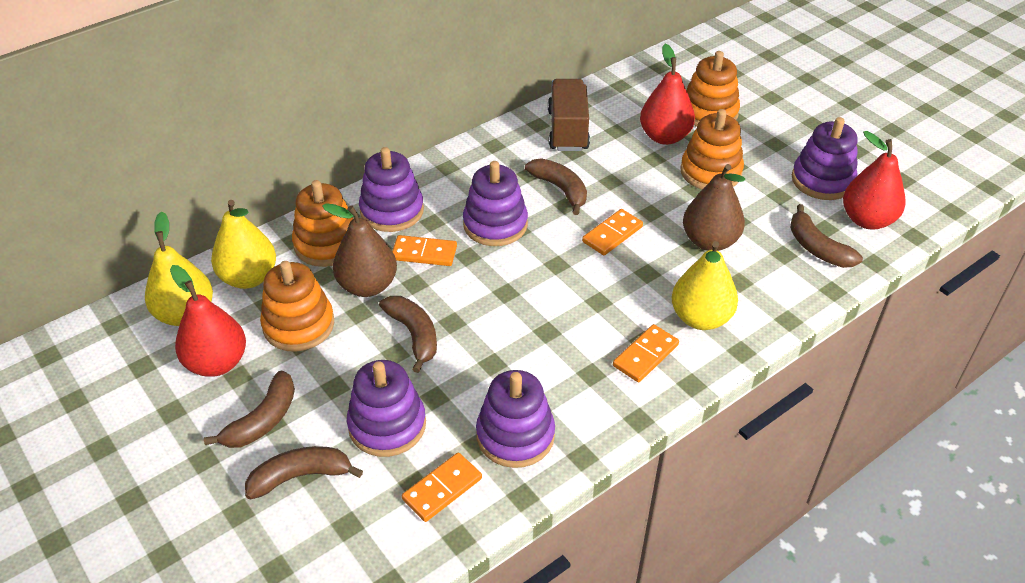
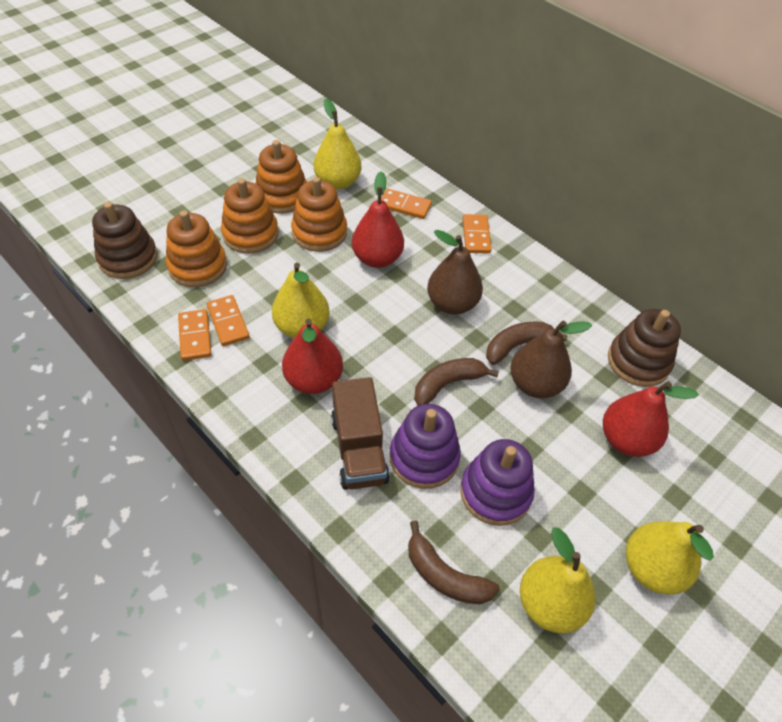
brown banana: 5 -> 3
brown stacking toy: 0 -> 2
purple stacking toy: 5 -> 2
yellow pear: 3 -> 4

